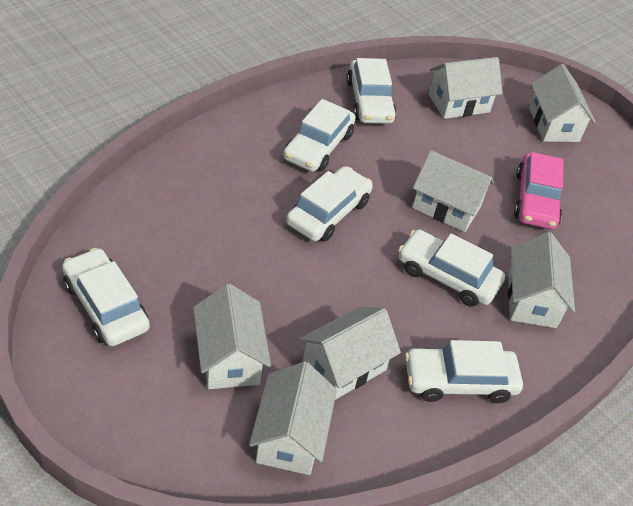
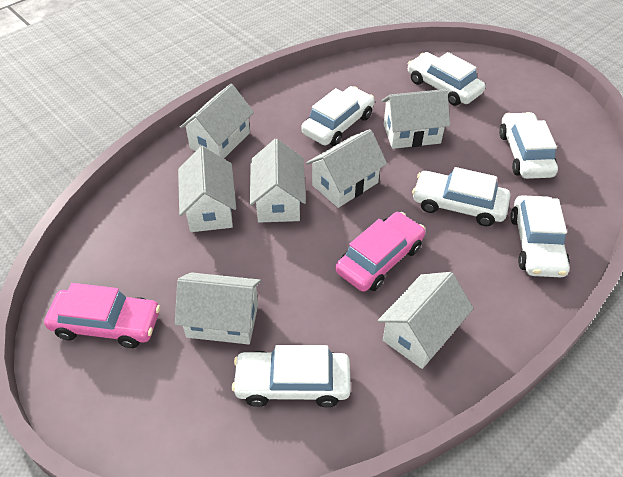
pink car: 1 -> 2

